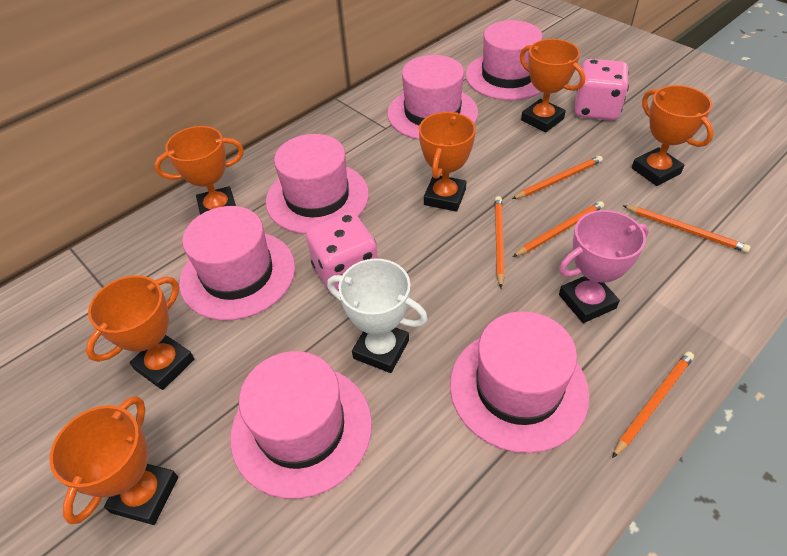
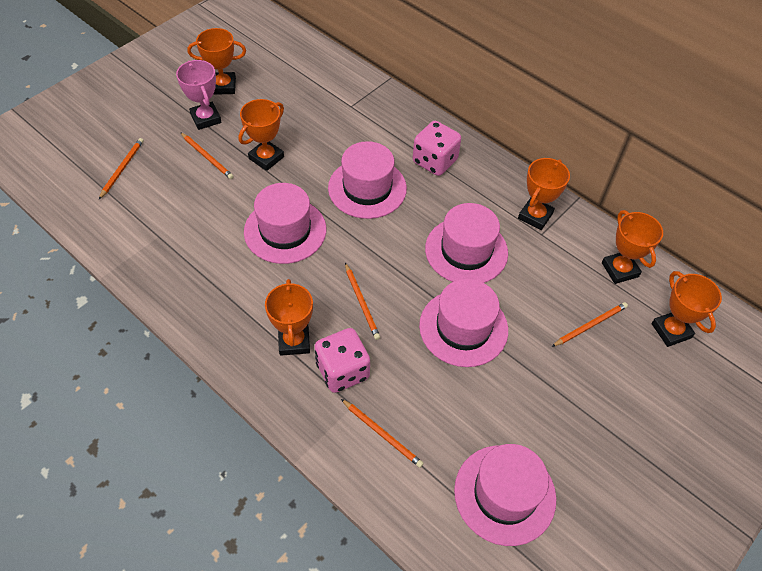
pink hat: 6 -> 5
white trophy: 1 -> 0

